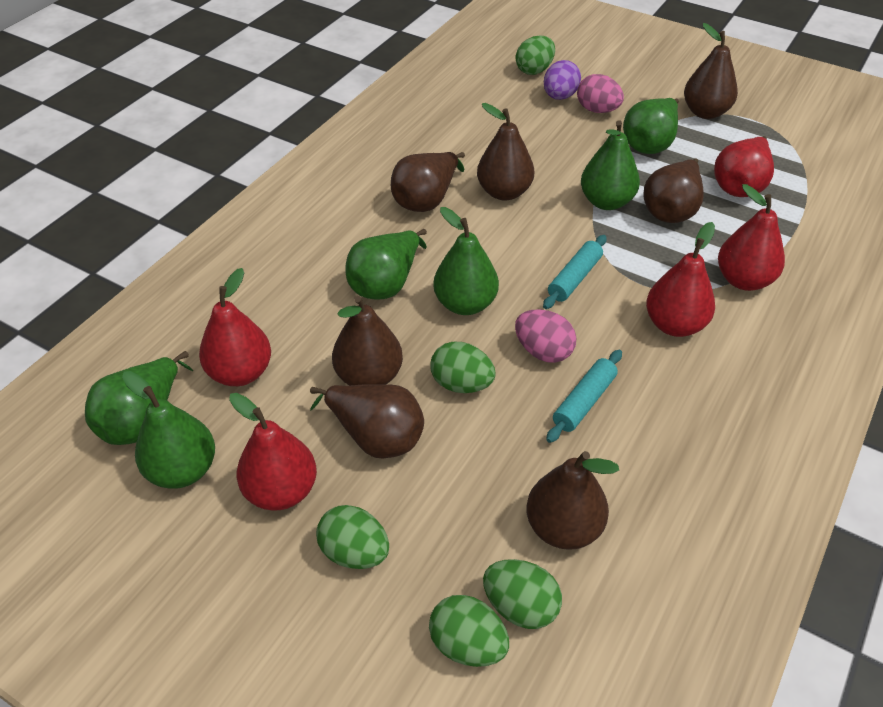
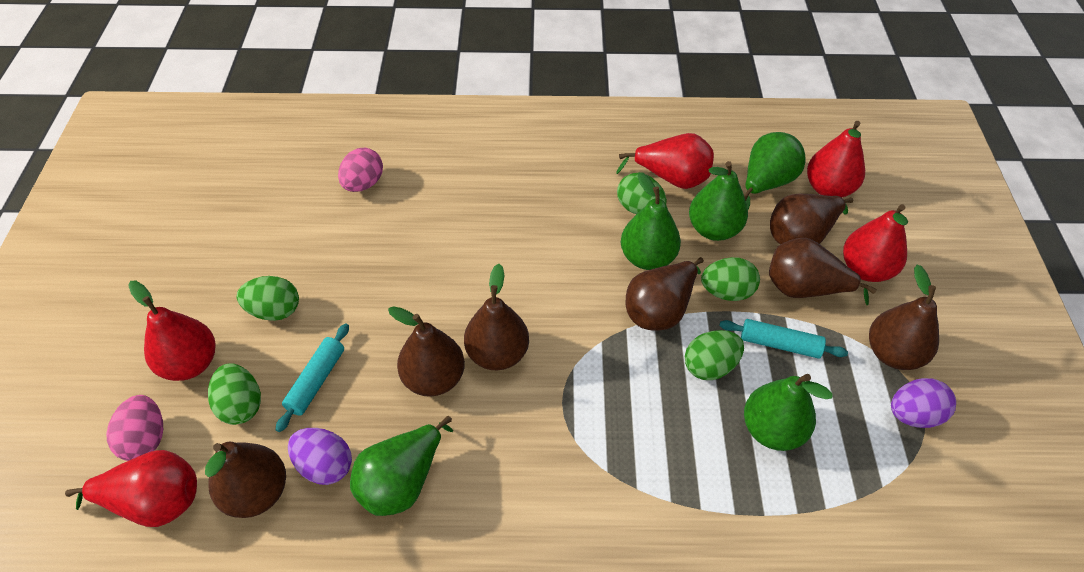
green pear: 6 -> 5
purple egg: 1 -> 2

